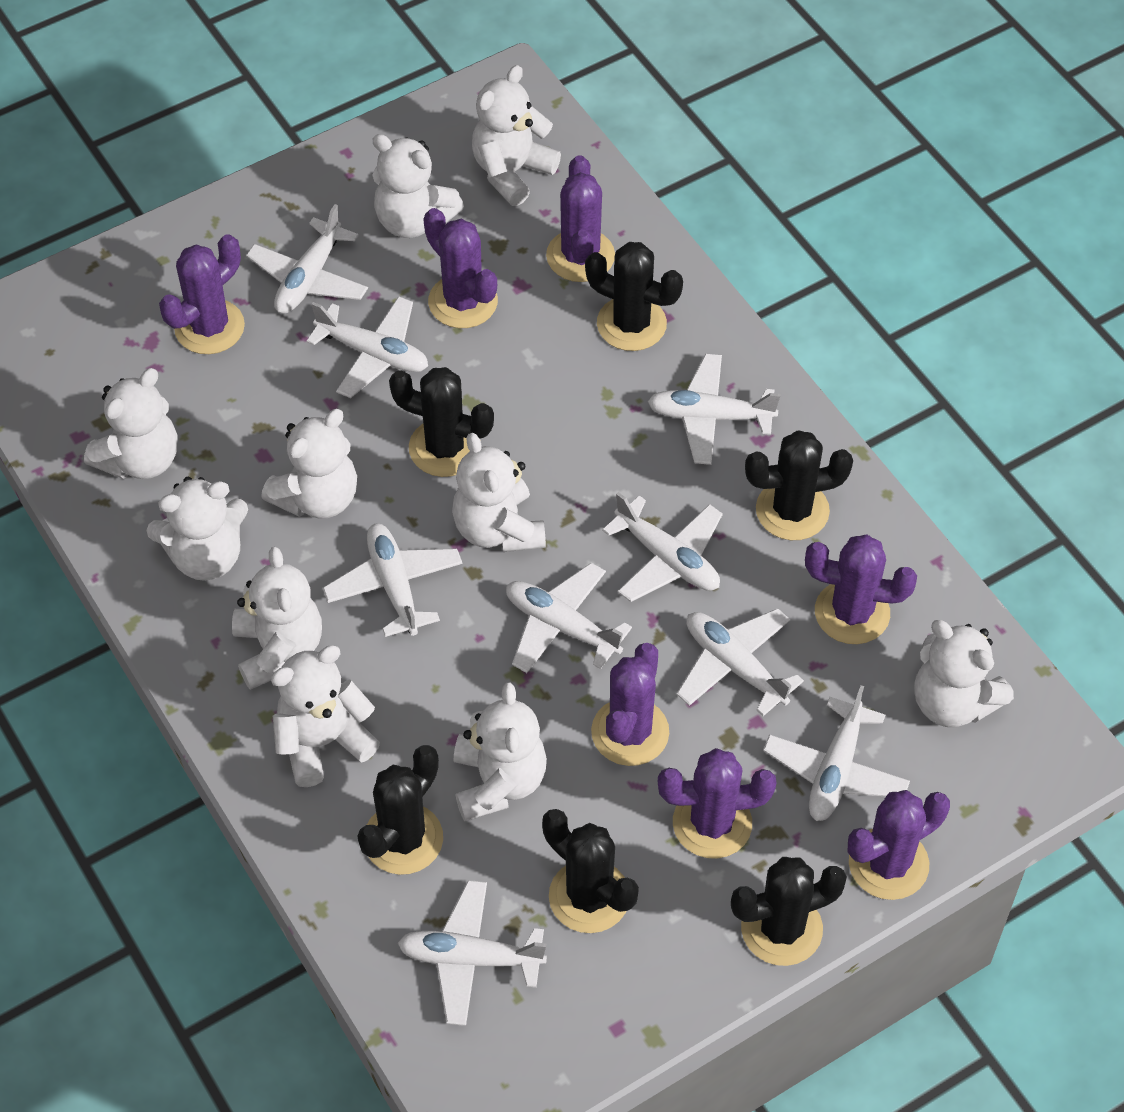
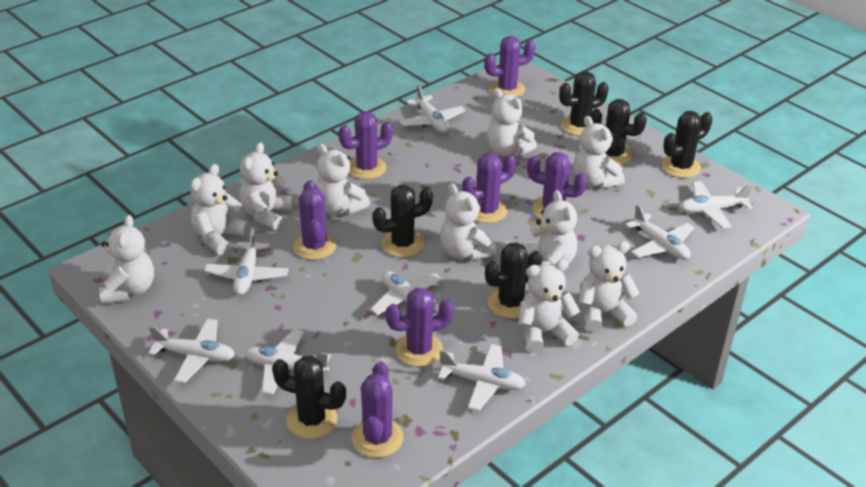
white plane: 9 -> 8

